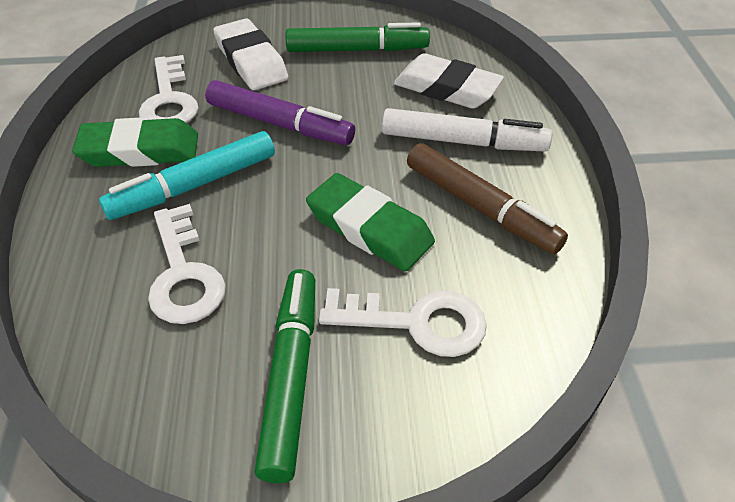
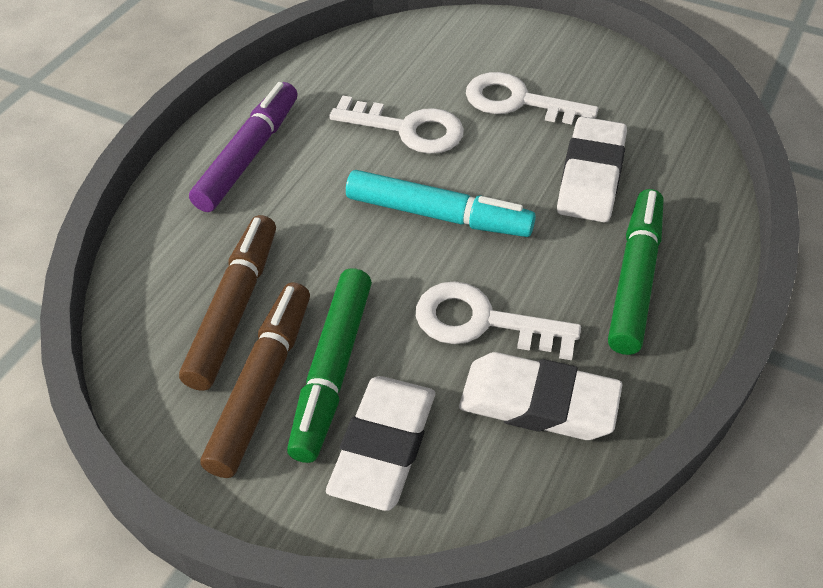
brown marker: 1 -> 2
green eraser: 2 -> 0
white eraser: 2 -> 3
white marker: 1 -> 0

